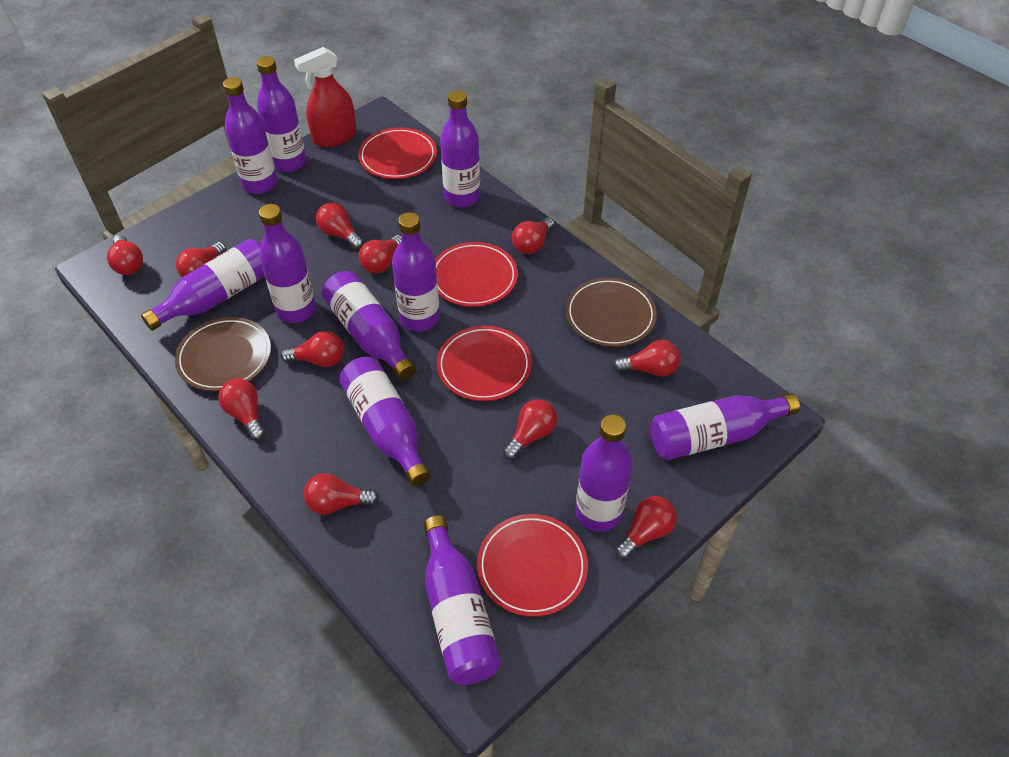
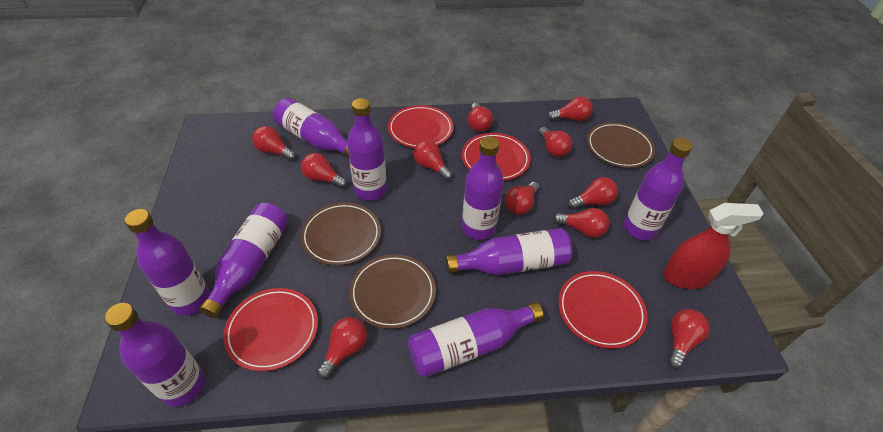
brown plate: 2 -> 3
purple bottle: 11 -> 9

